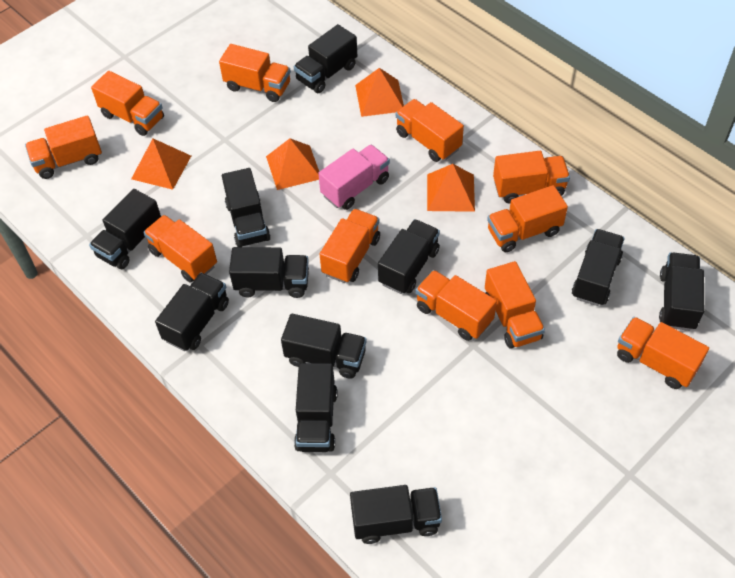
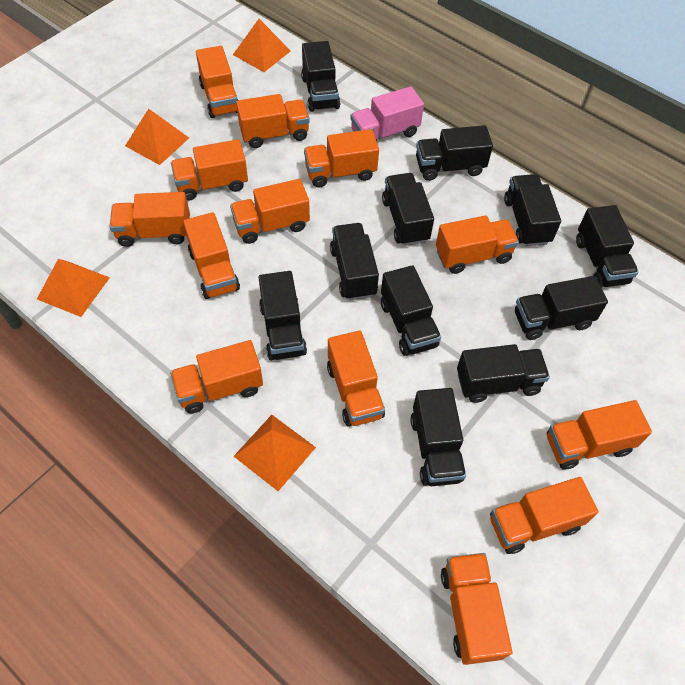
orange truck: 11 -> 13

